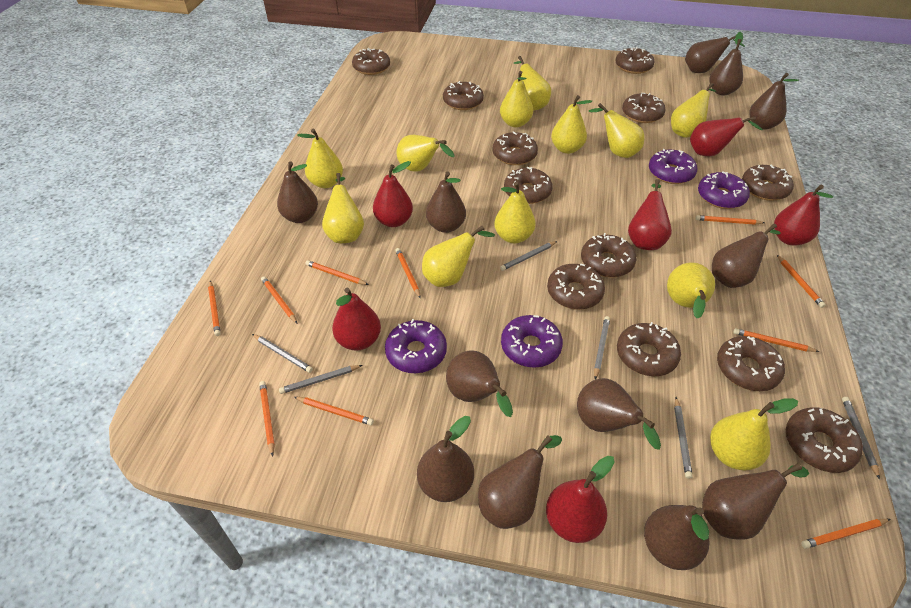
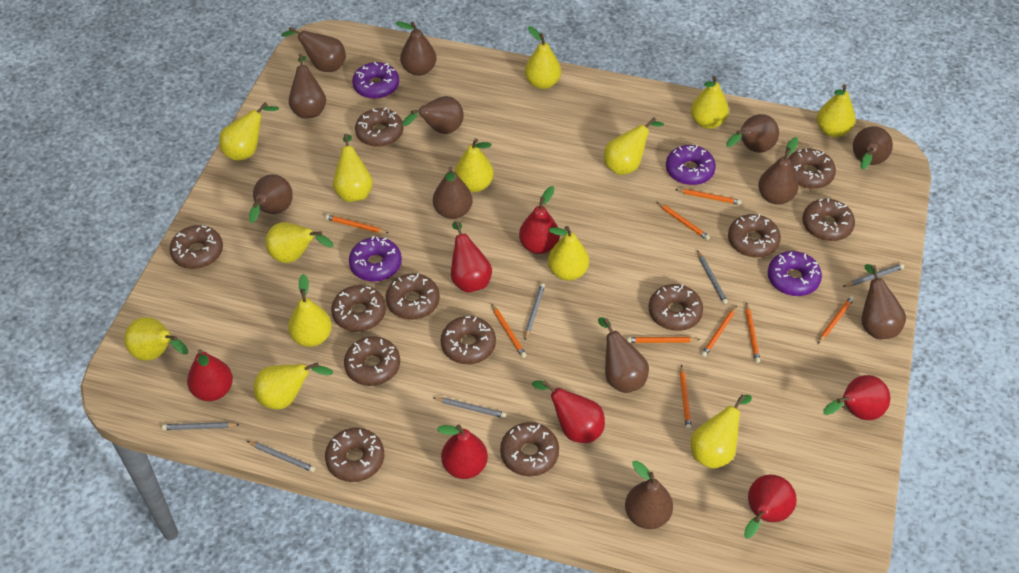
orange pencil: 10 -> 9
red pear: 6 -> 7
yellow pear: 12 -> 13

